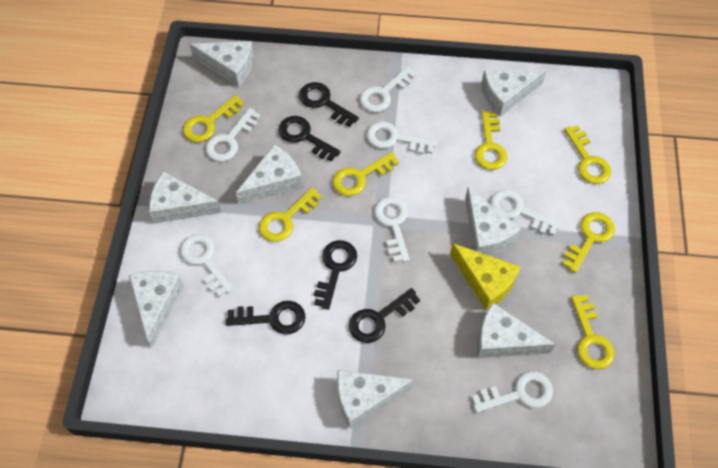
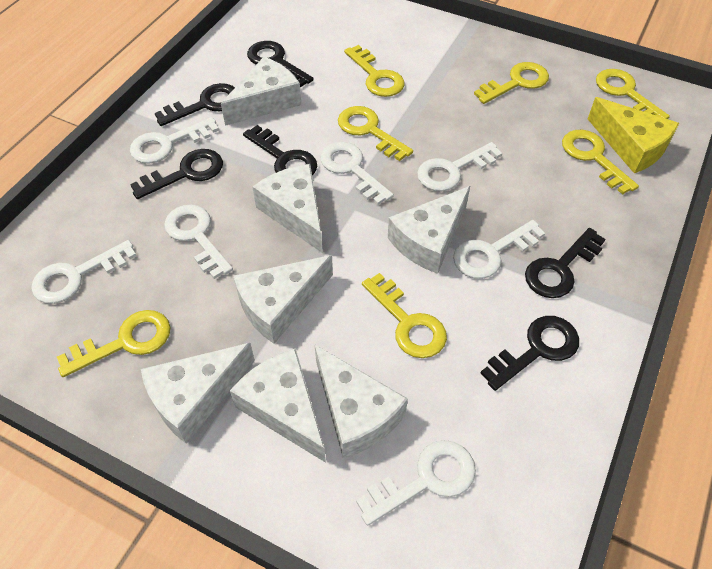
black key: 5 -> 6
white cheese: 8 -> 7

